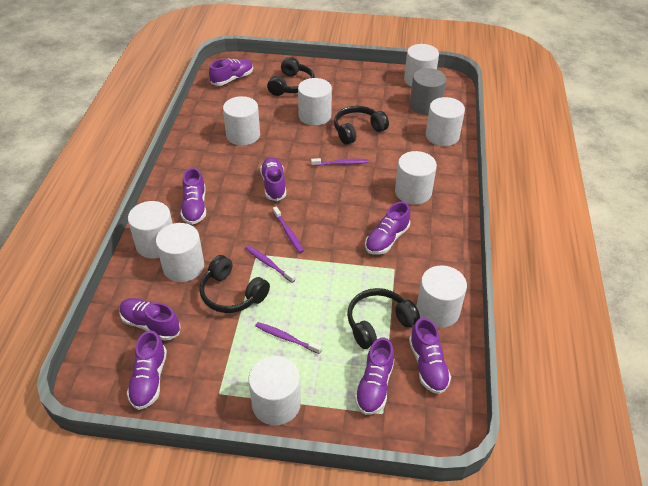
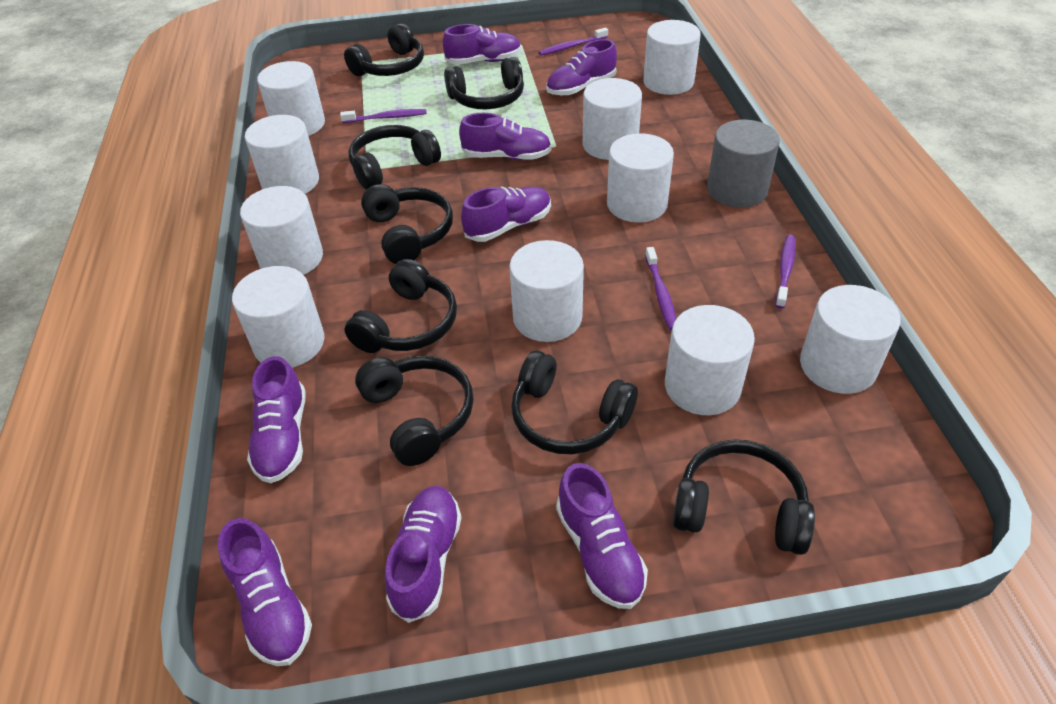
black headphones: 4 -> 8
white cylinder: 9 -> 10

